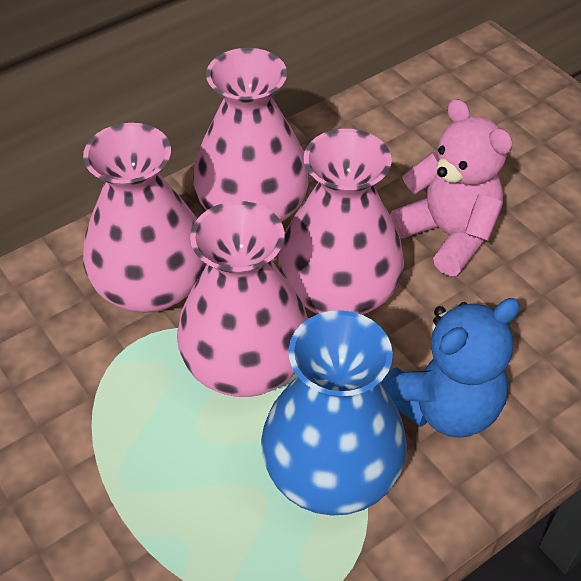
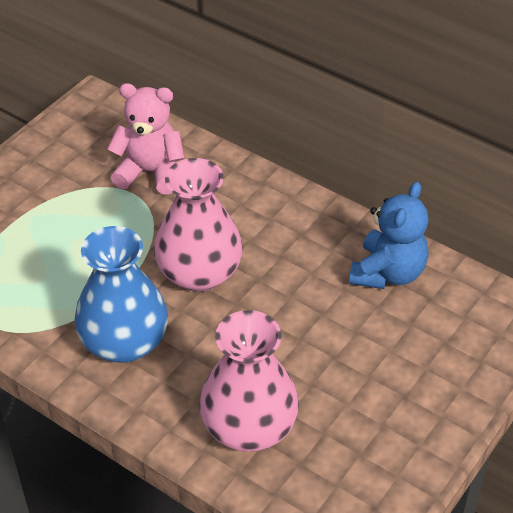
pink vase: 4 -> 2

